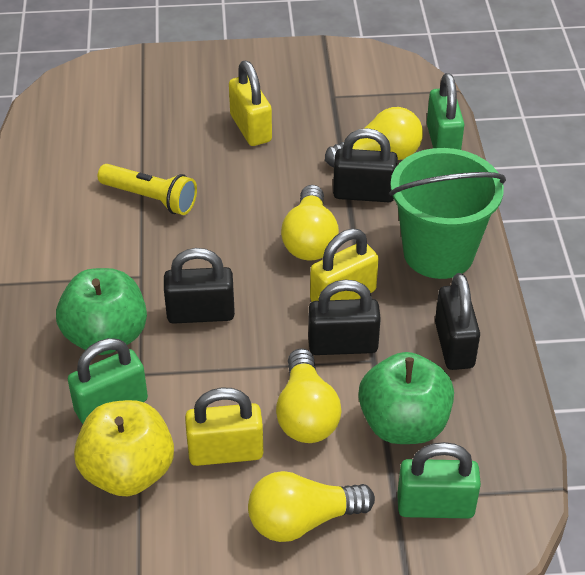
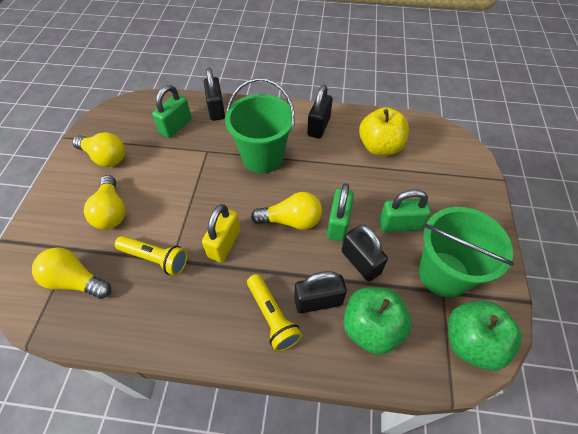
green bucket: 1 -> 2
yellow flashlight: 1 -> 2
yellow padlock: 3 -> 1

